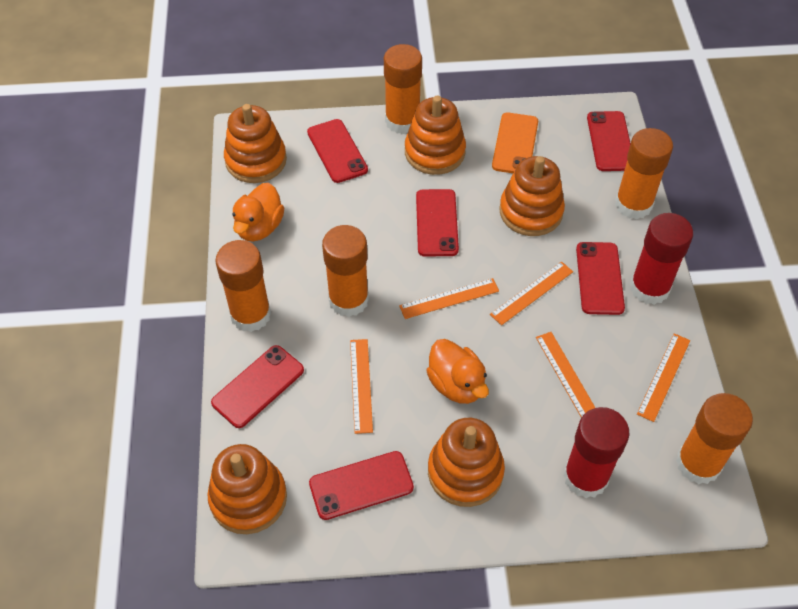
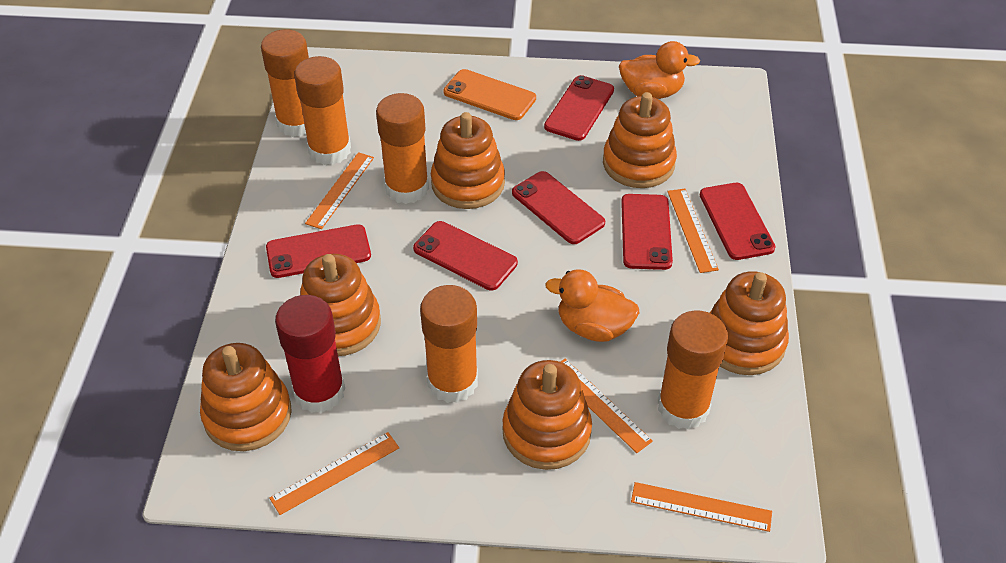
orange stacking toy: 5 -> 6
red glue stick: 2 -> 1

